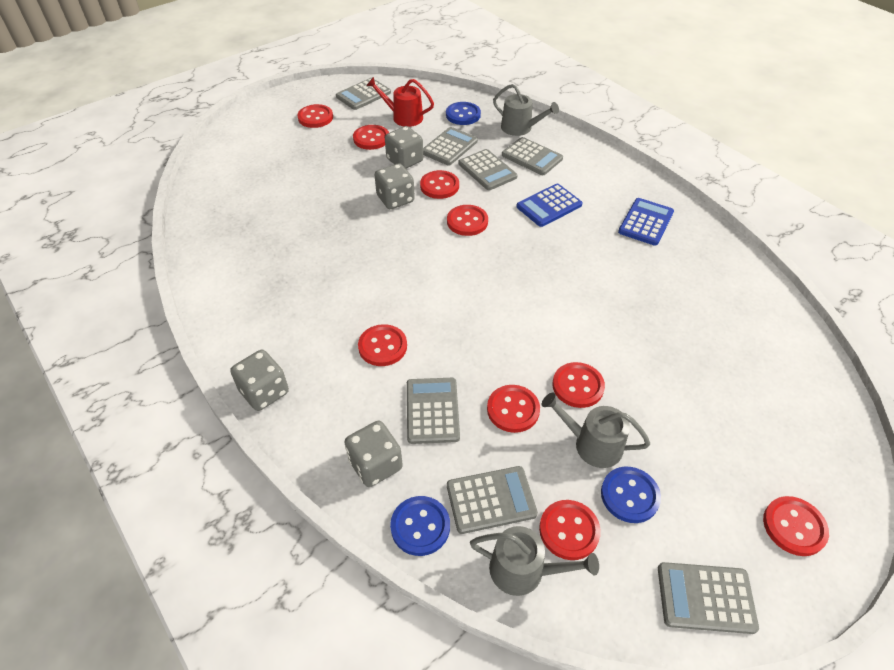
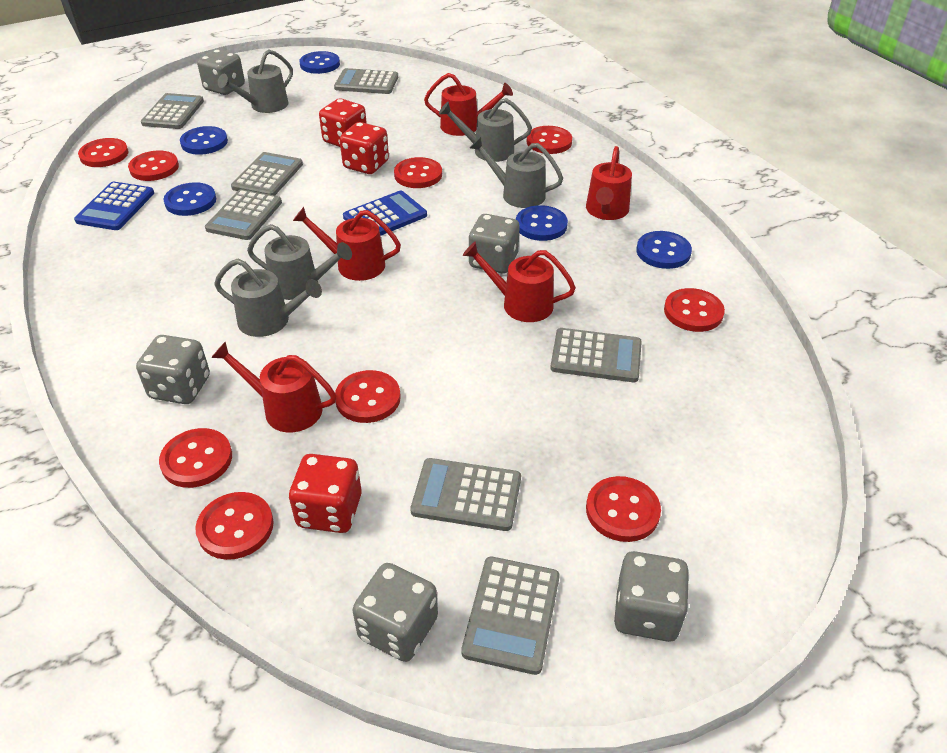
blue button: 3 -> 5
grey dice: 4 -> 5
grey watering can: 3 -> 5
red dice: 0 -> 3
red watering can: 1 -> 5

